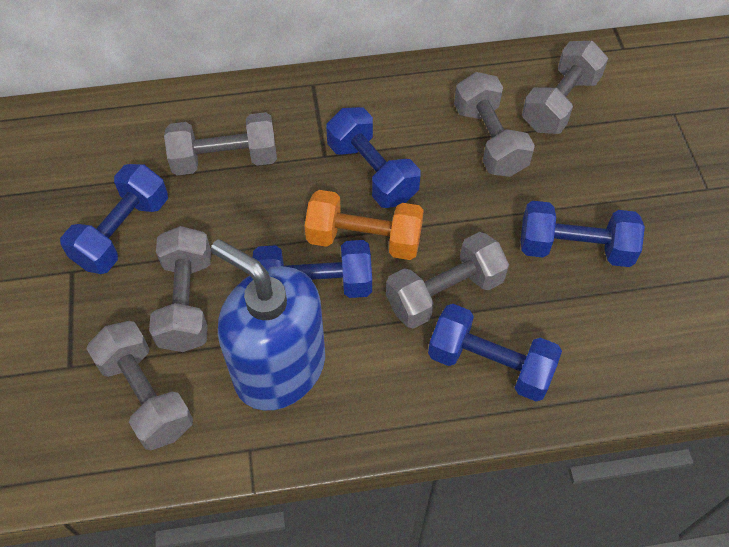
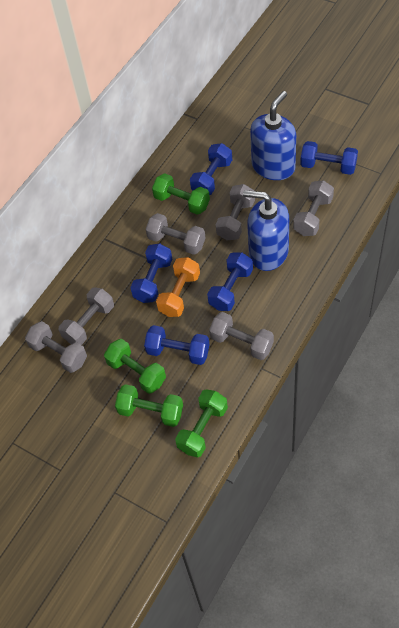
blue soap dispenser: 1 -> 2
green dumbbell: 0 -> 4

